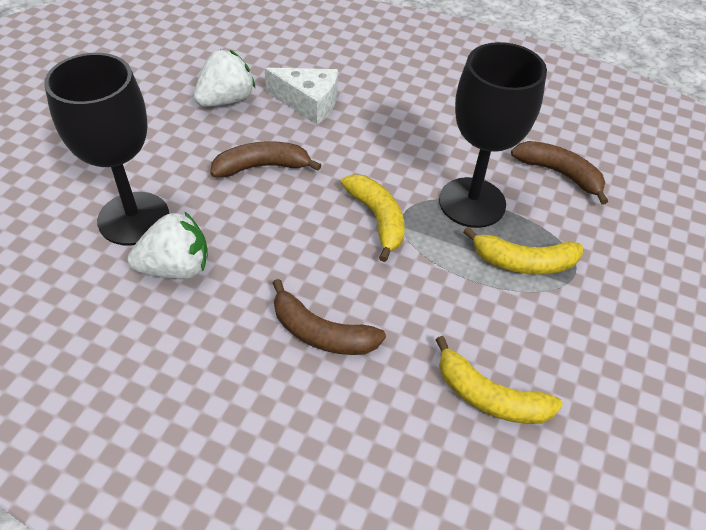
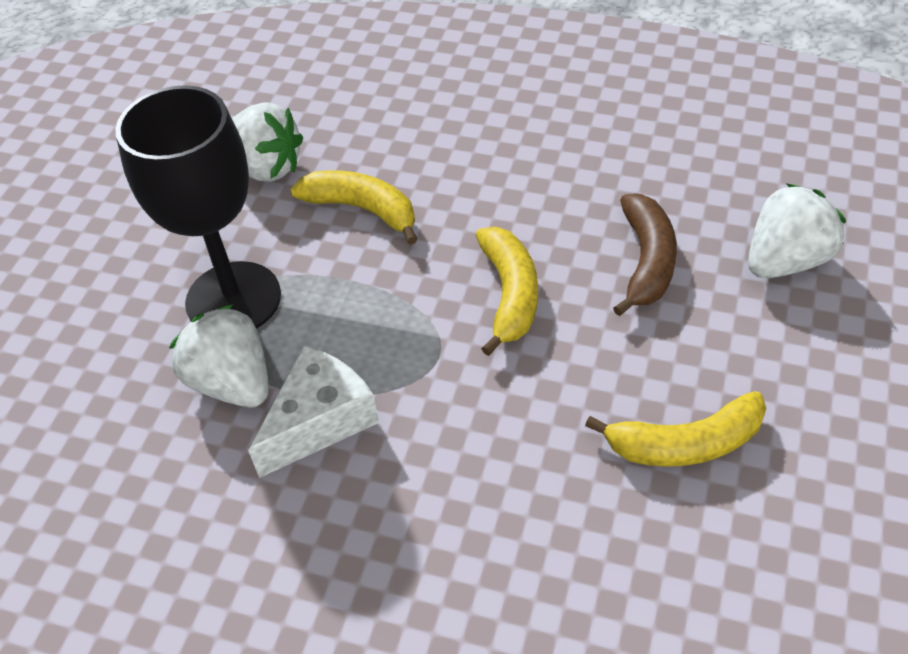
black goblet: 2 -> 1
brown banana: 3 -> 1
white strawberry: 2 -> 3

